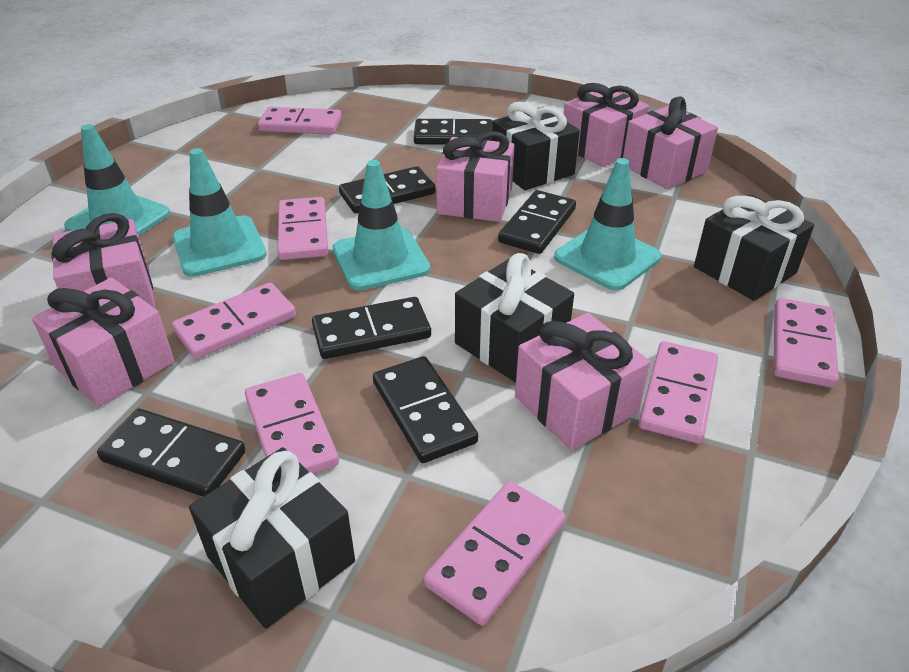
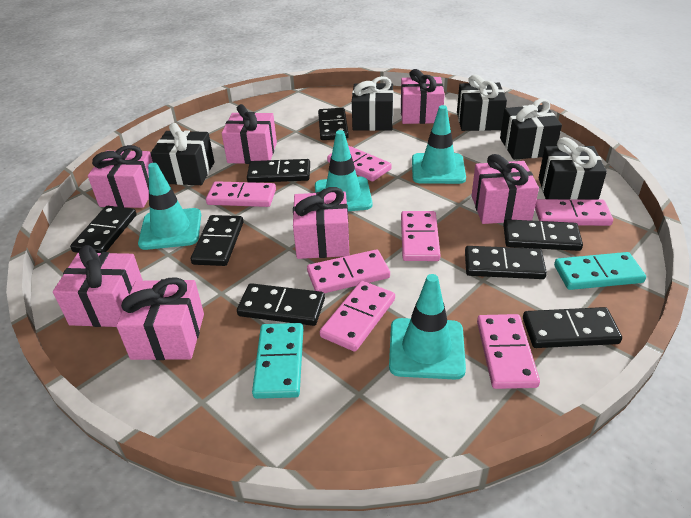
black domino: 6 -> 8
black gift: 4 -> 5
pink gift: 6 -> 7
turquoise domino: 0 -> 2

